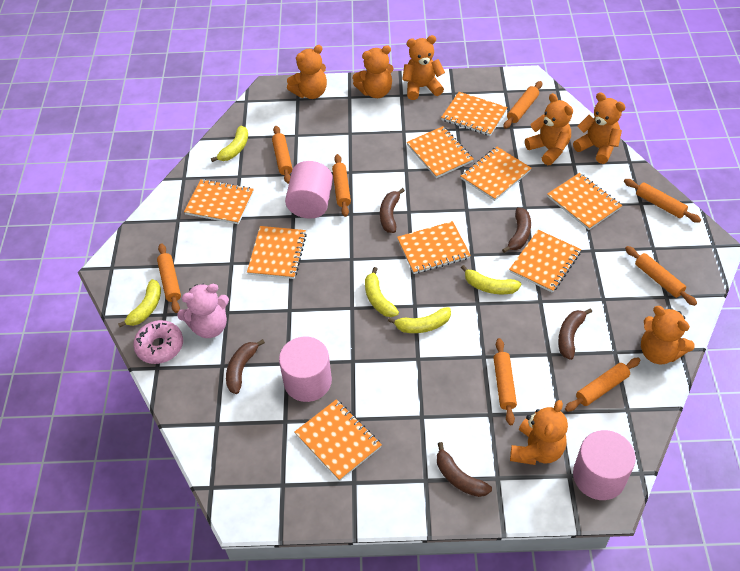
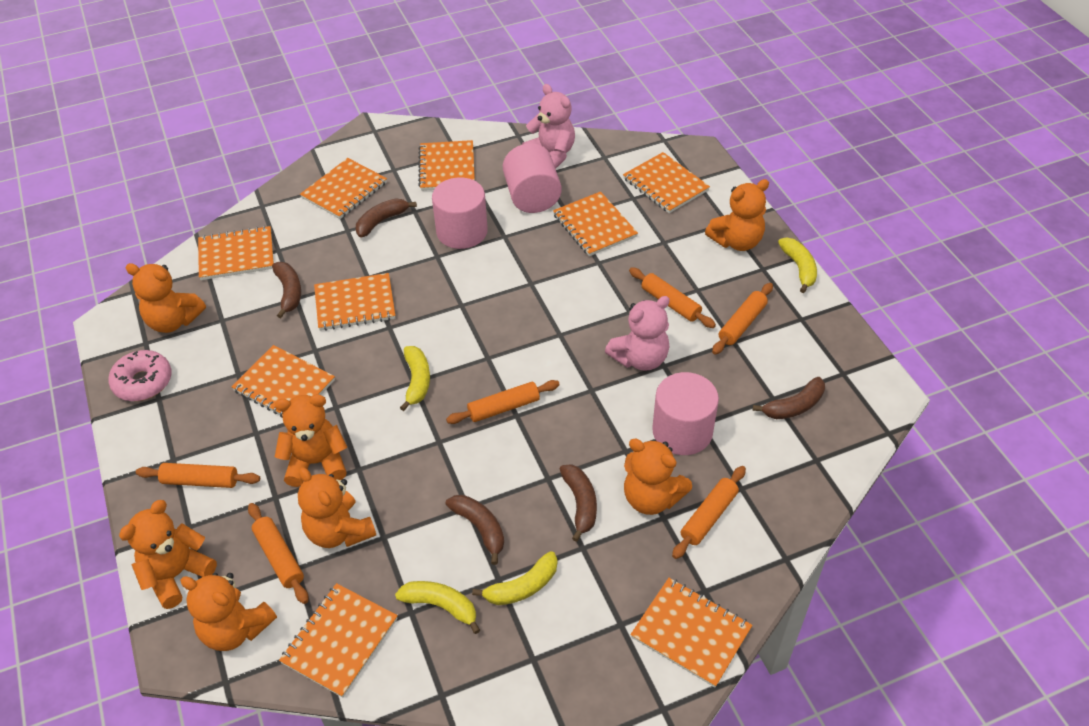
orange rolling pin: 8 -> 6
pink teddy bear: 1 -> 2
yellow banana: 5 -> 4

